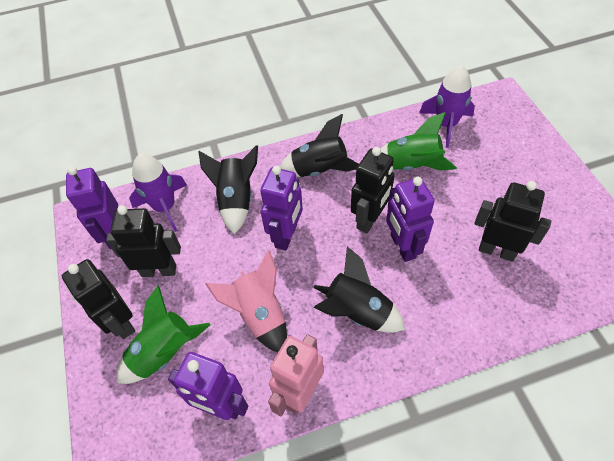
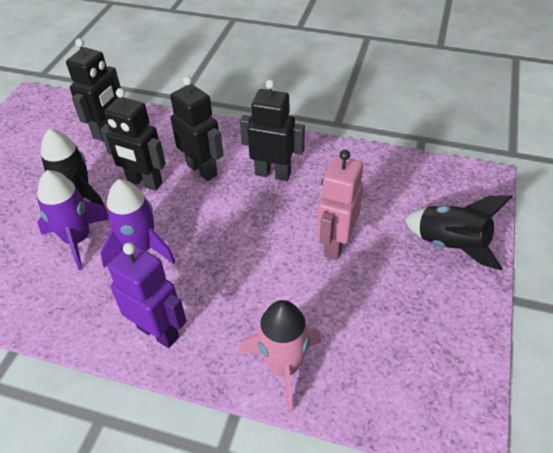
black rocket: 3 -> 2
green rocket: 2 -> 0
purple robot: 4 -> 1

